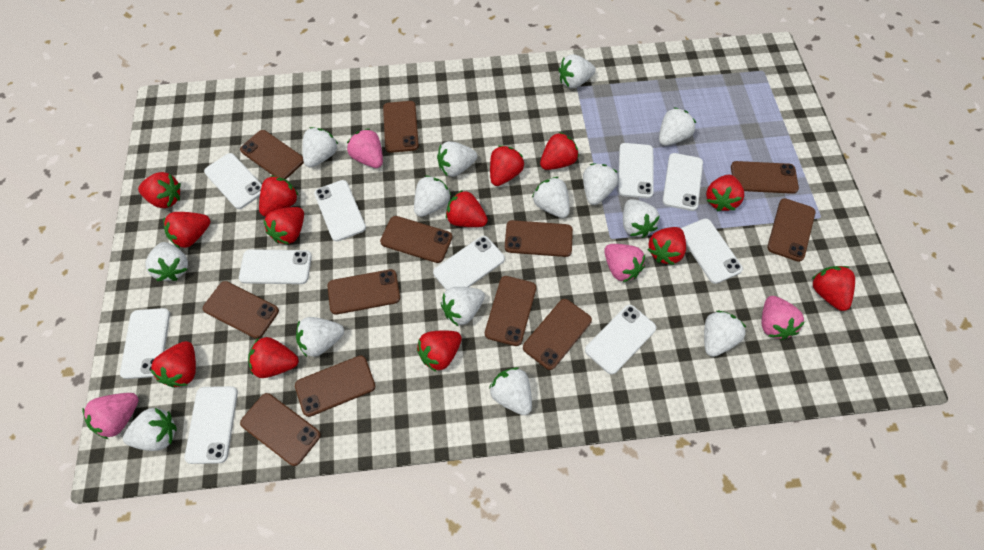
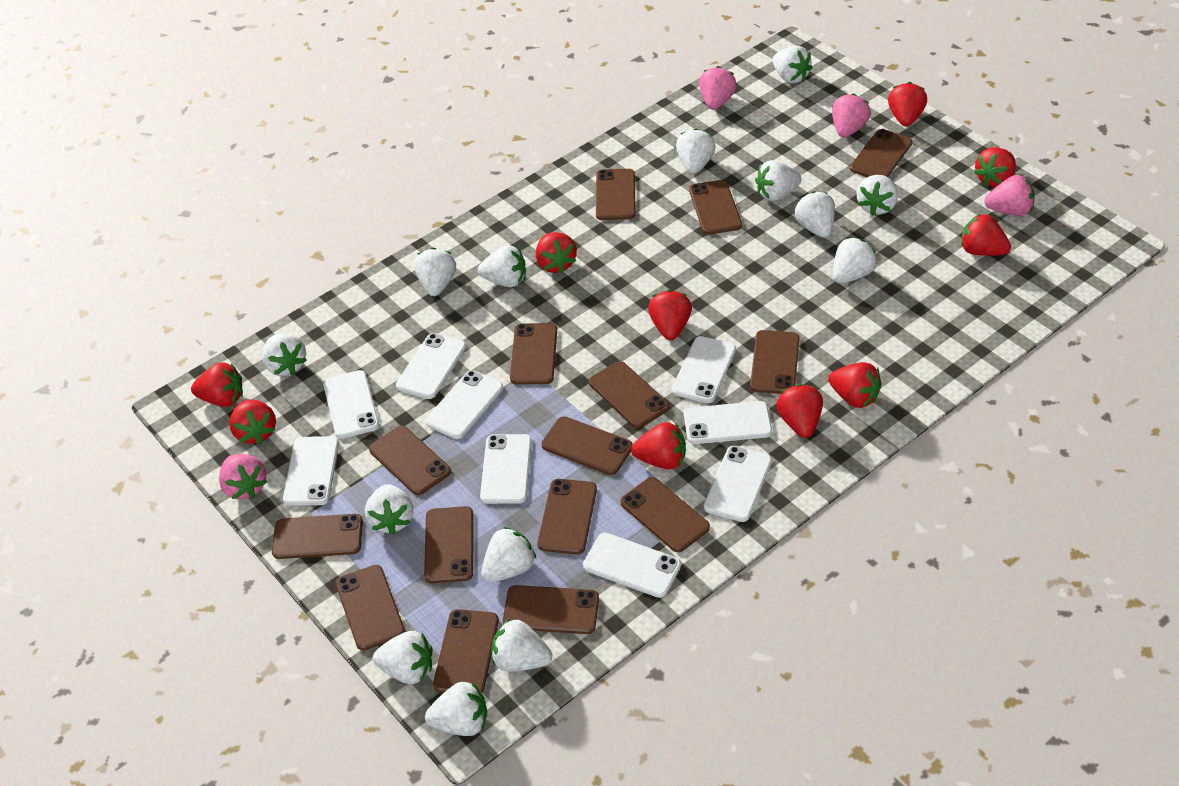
brown phone: 12 -> 15
red strawberry: 13 -> 10
white phone: 10 -> 9

